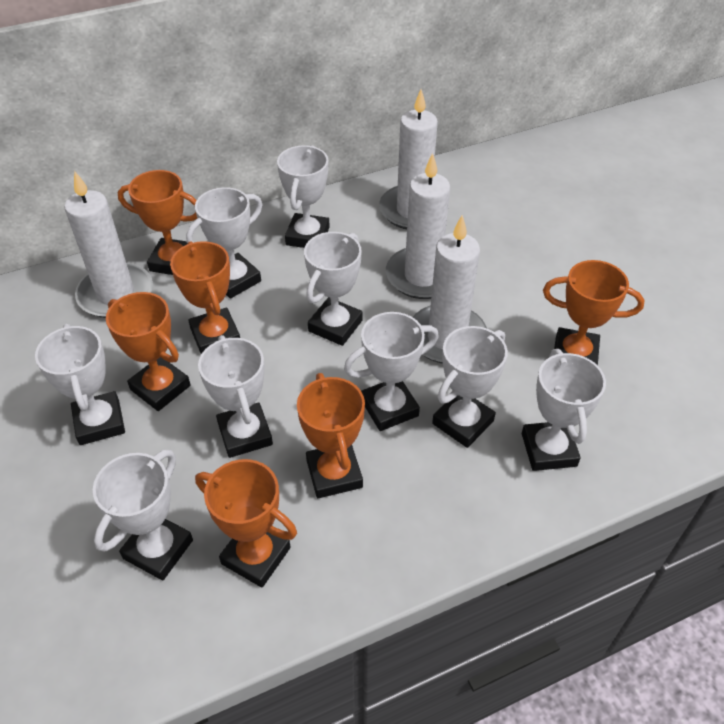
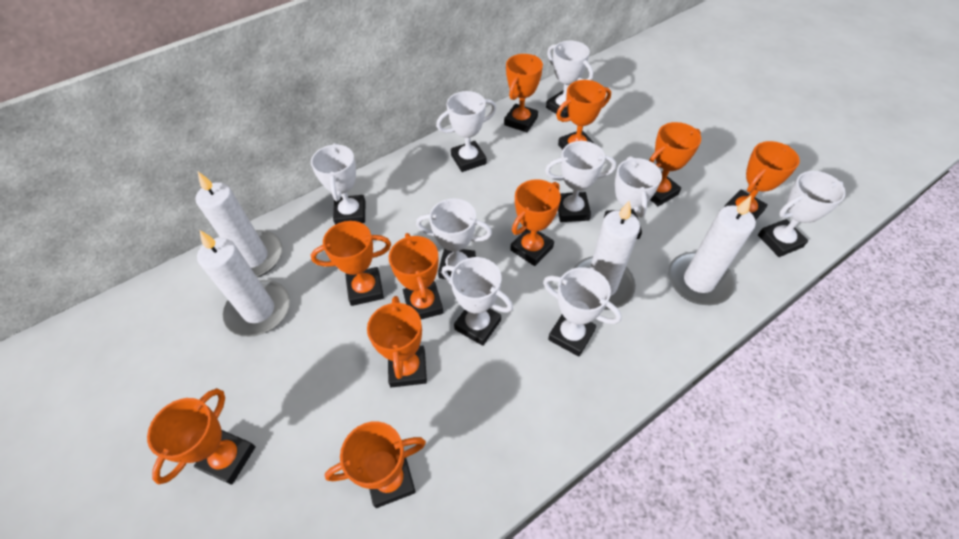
orange trophy: 6 -> 10

